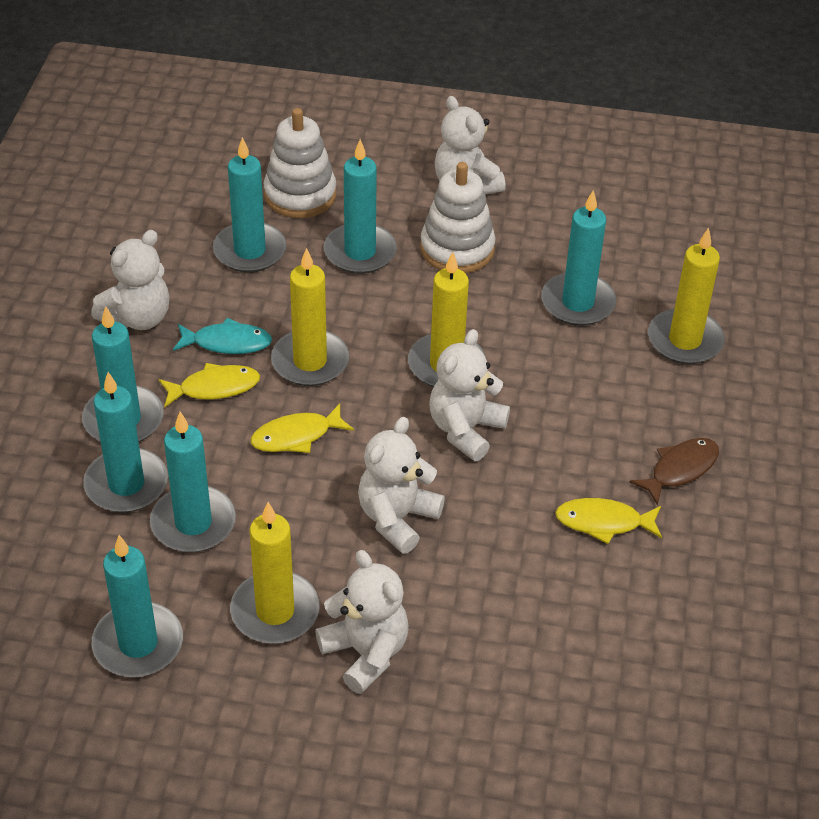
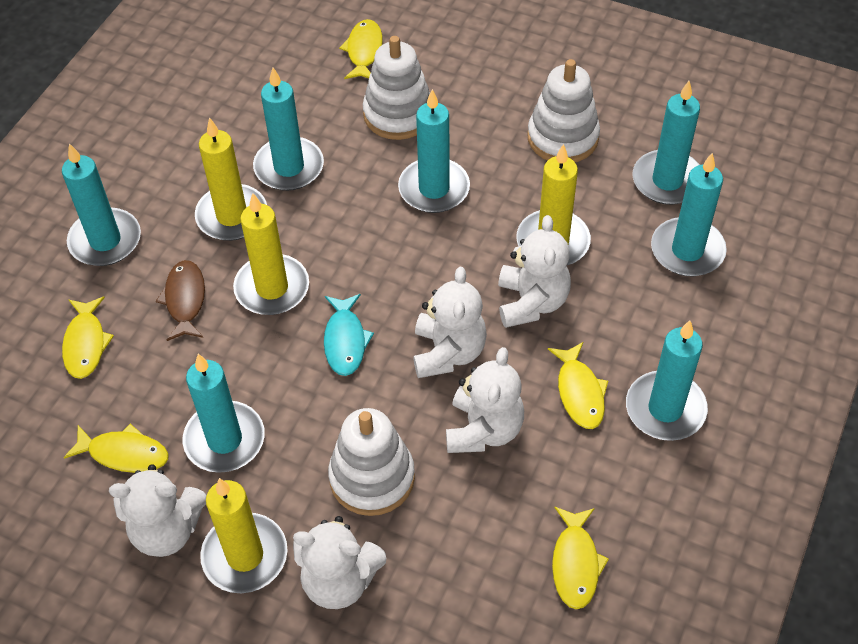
white stacking toy: 2 -> 3
yellow fish: 3 -> 5

